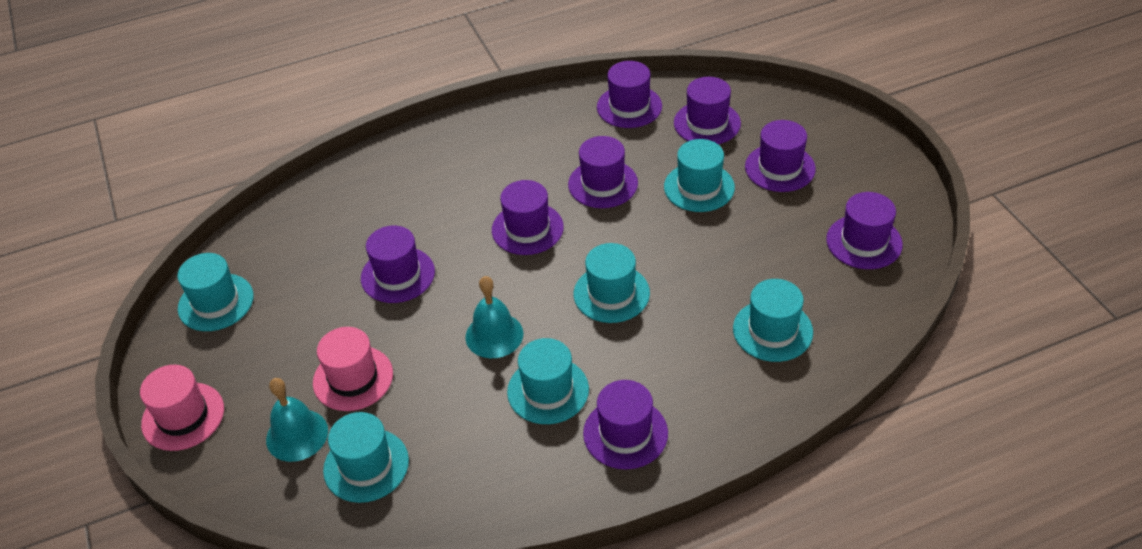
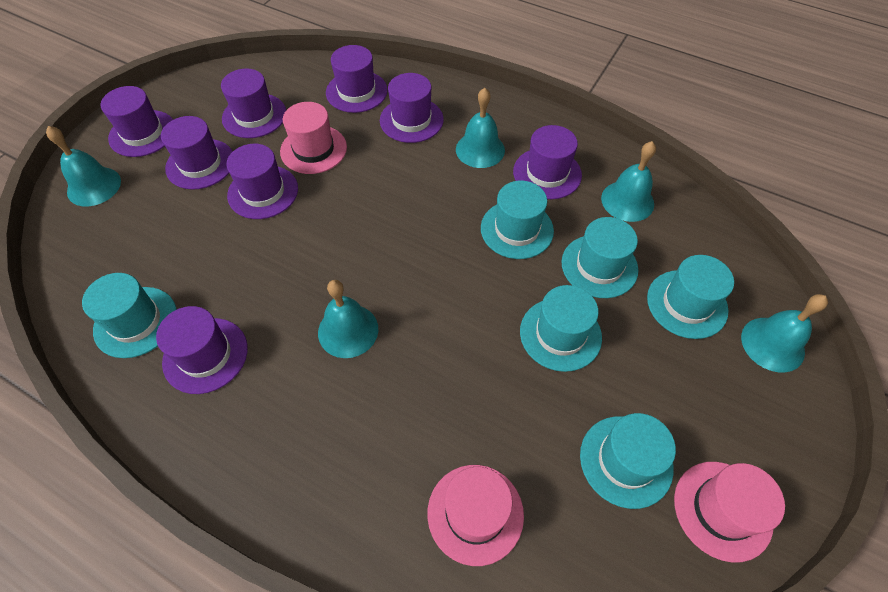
pink hat: 2 -> 3
turquoise bell: 2 -> 5

